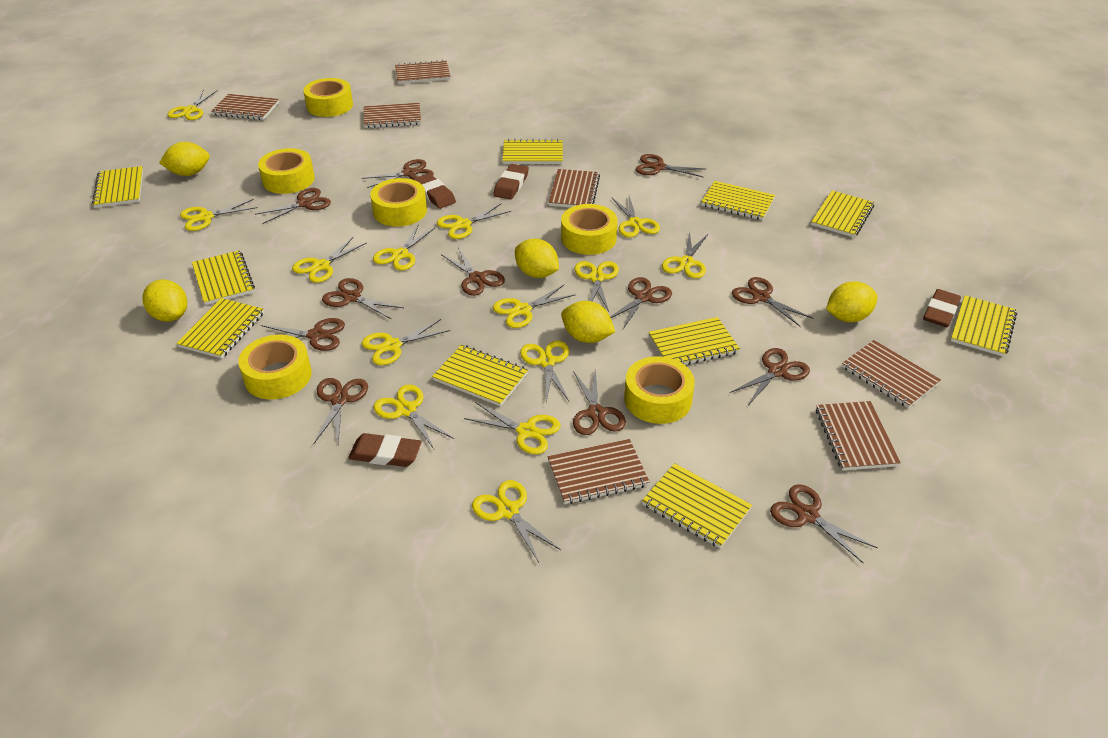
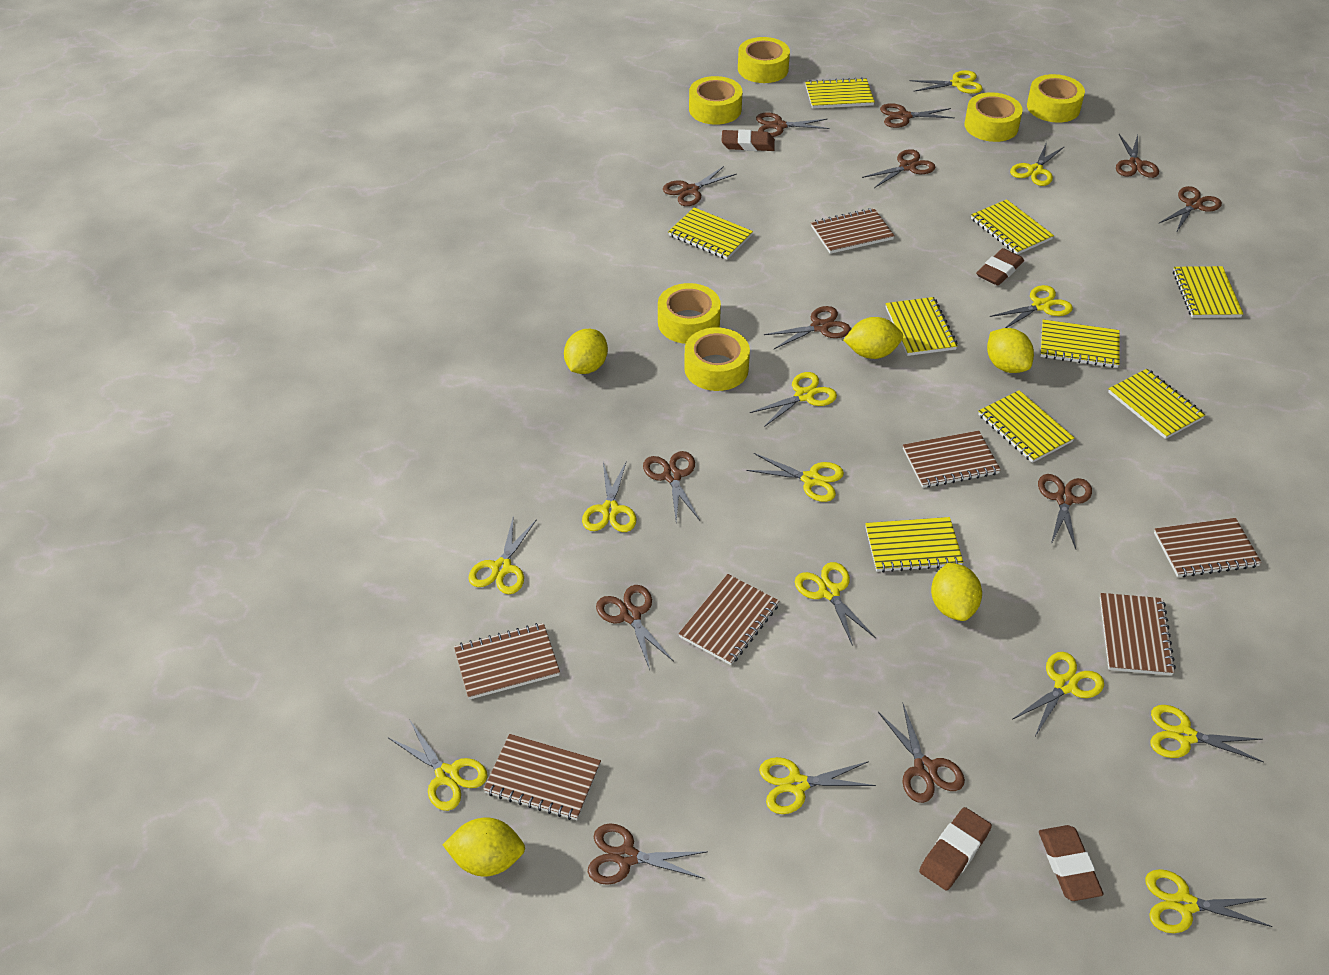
yellow notebook: 10 -> 9
yellow scissors: 14 -> 13

